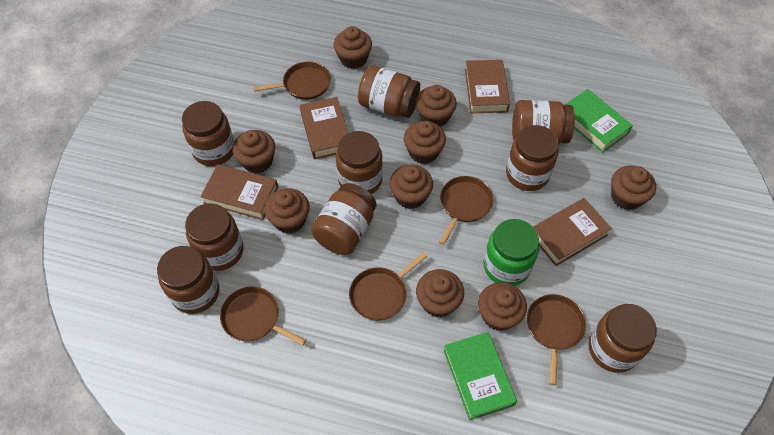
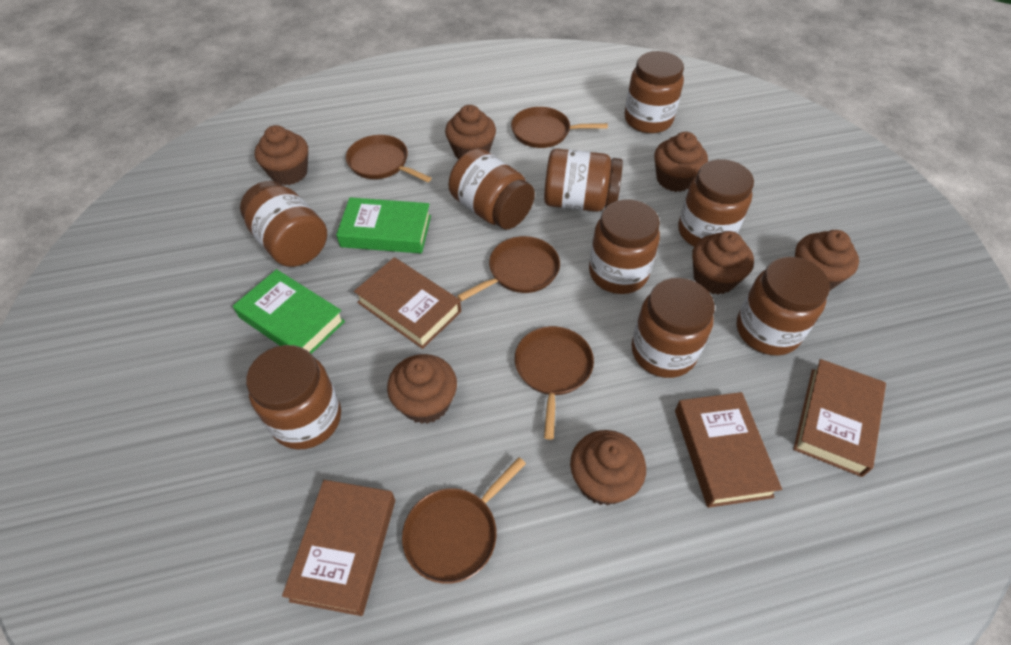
brown cupcake: 9 -> 7
green jar: 1 -> 0

